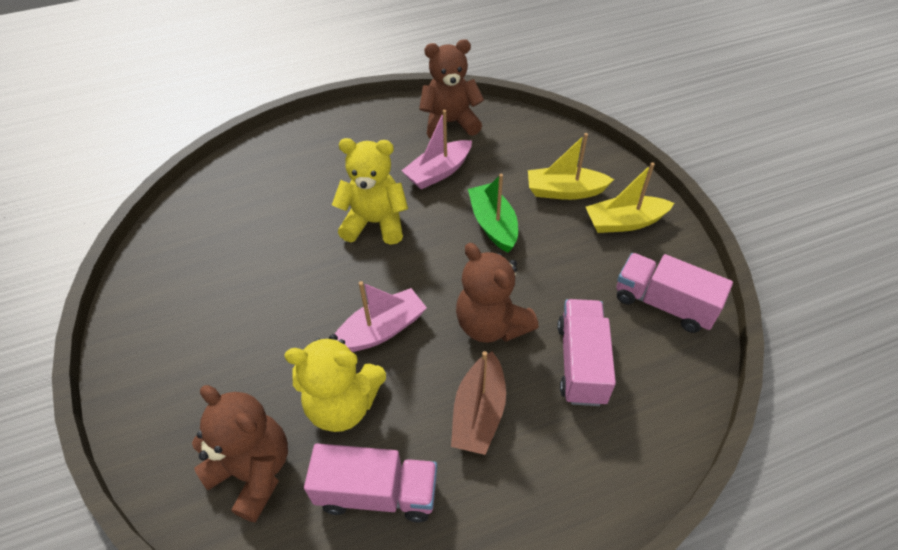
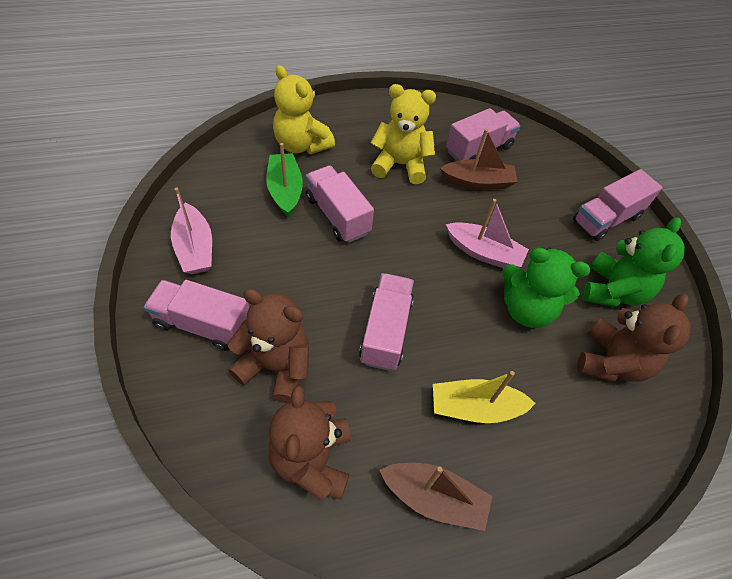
brown boat: 1 -> 2
green teddy bear: 0 -> 2
pink truck: 3 -> 5
yellow boat: 2 -> 1

